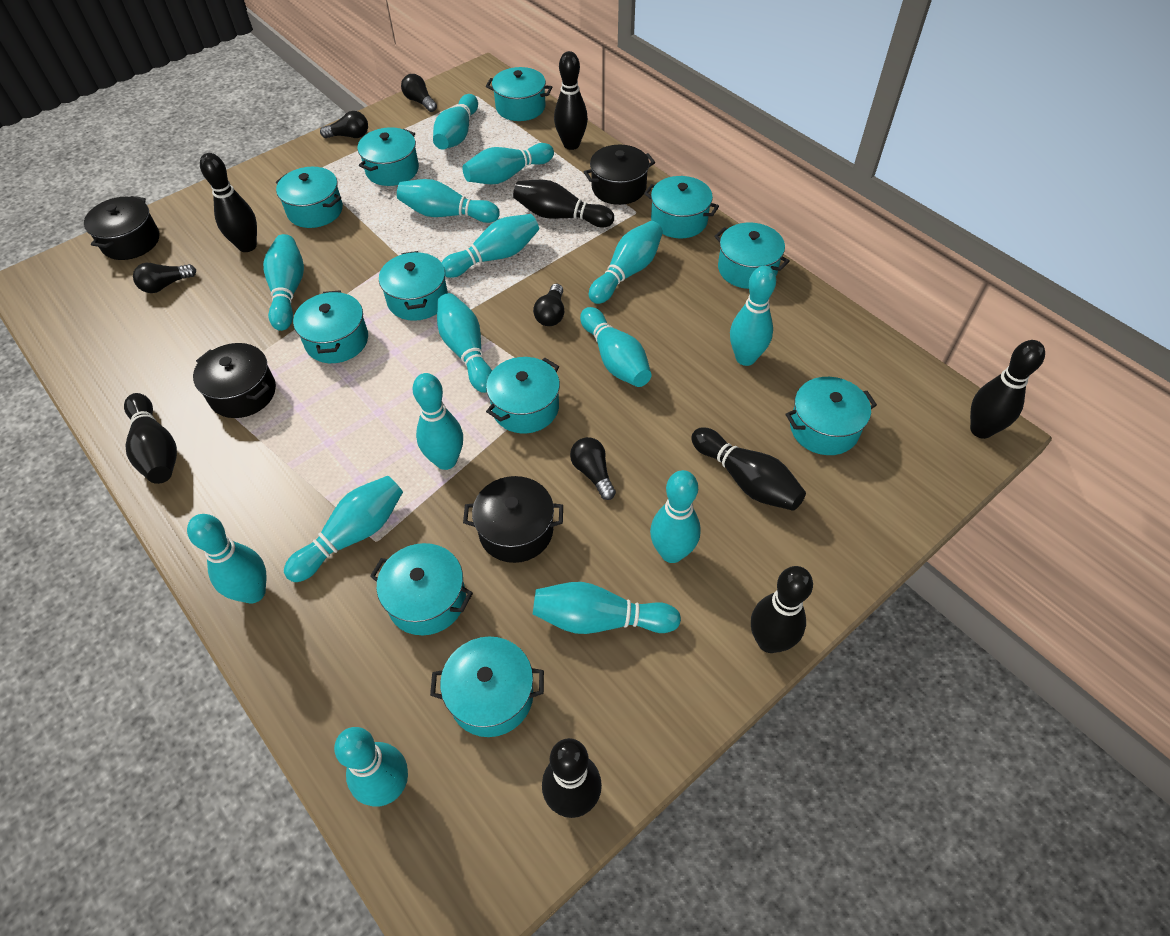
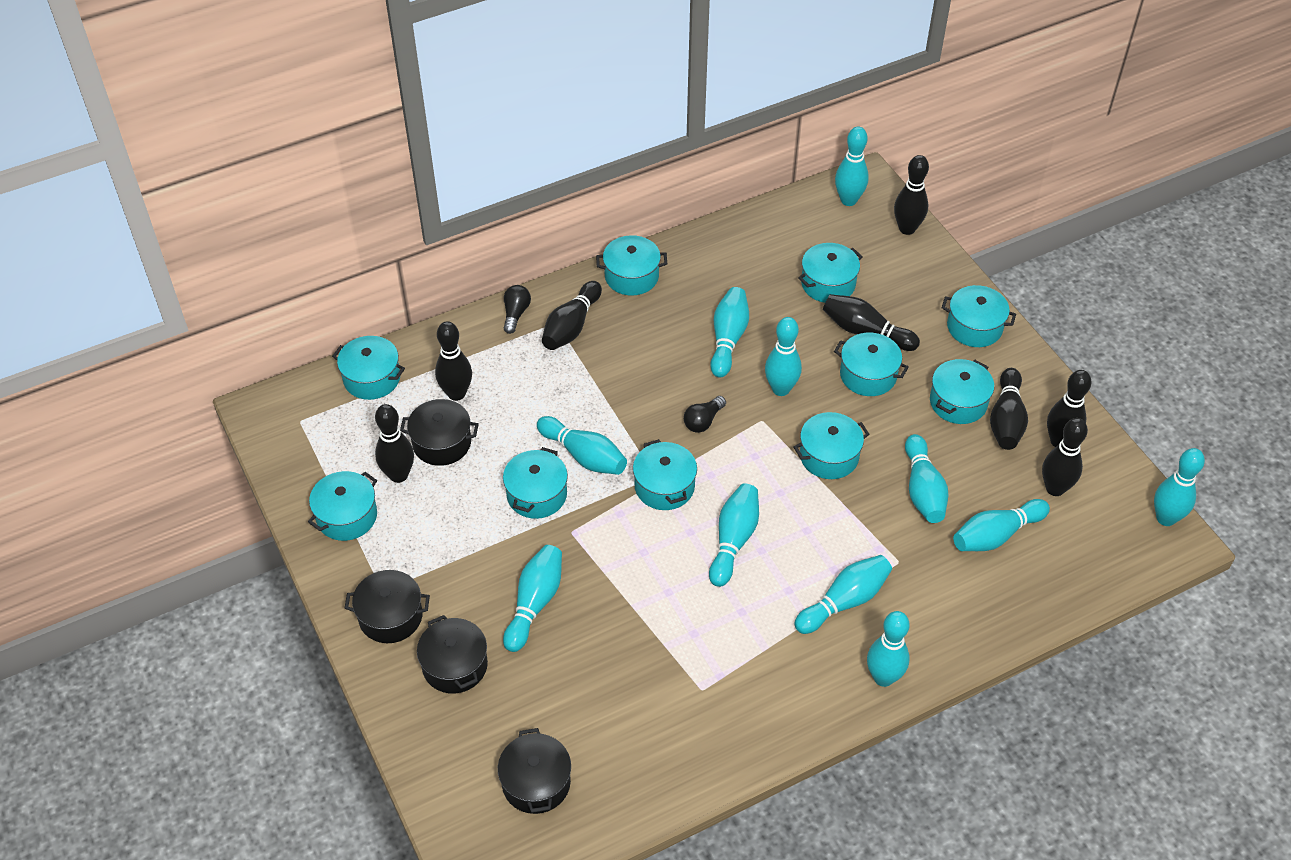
black light bulb: 5 -> 2
turquoise bowling pin: 15 -> 11
turquoise pot: 11 -> 10

